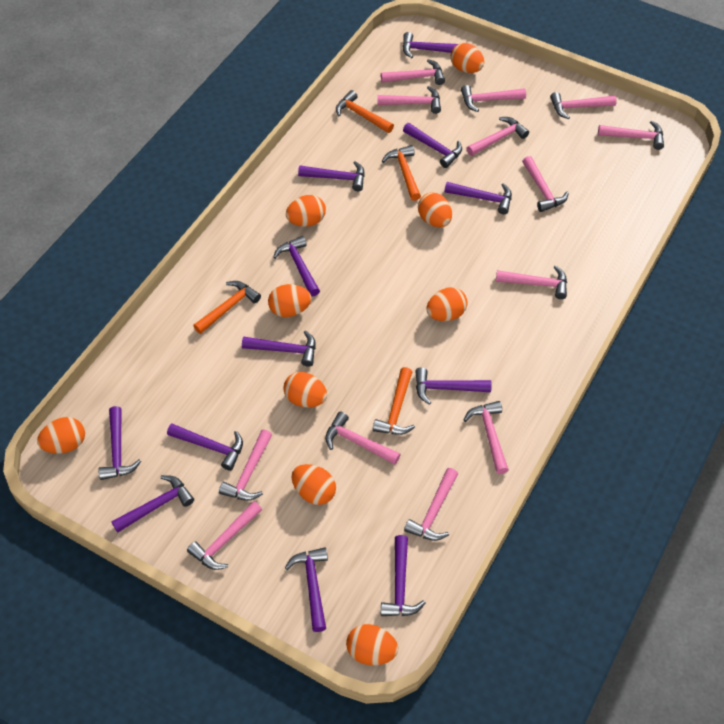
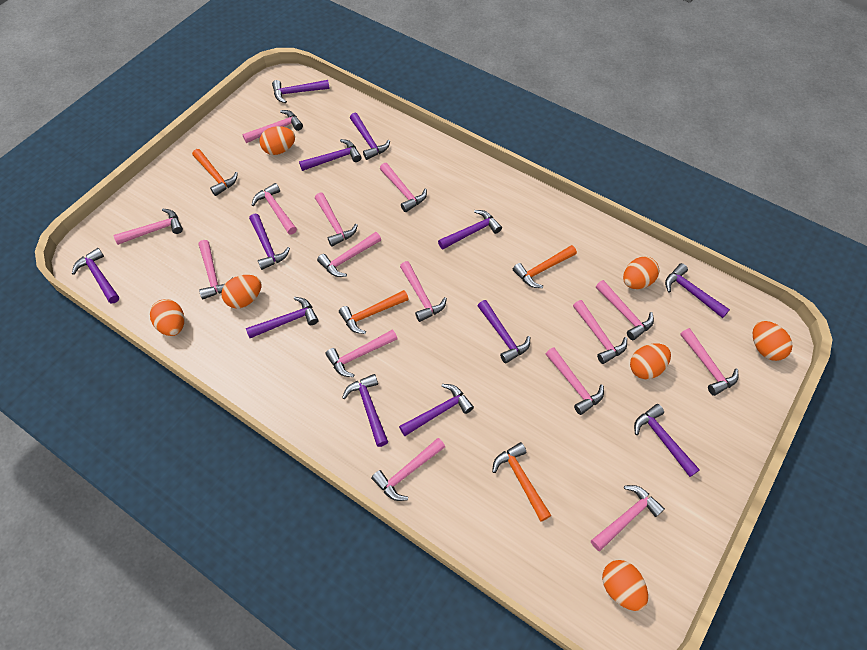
orange egg: 9 -> 7
pink hammer: 13 -> 15

